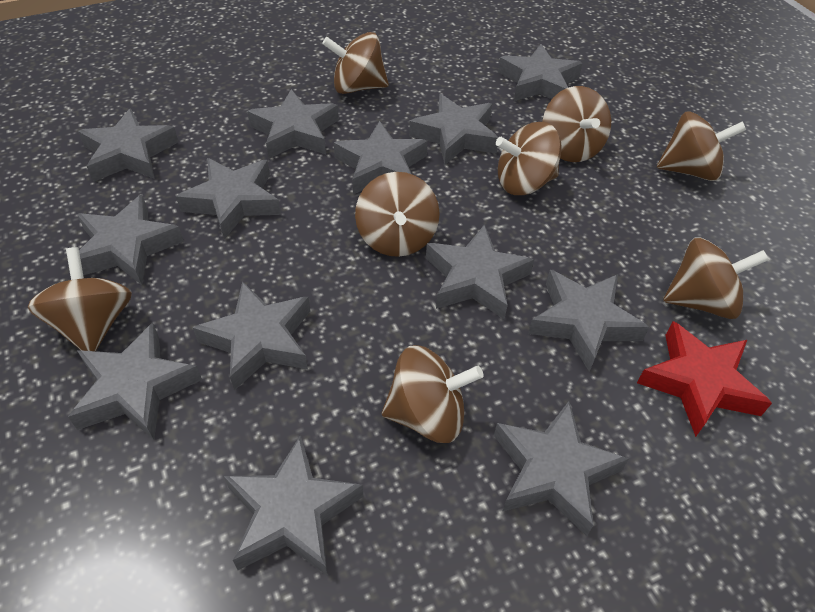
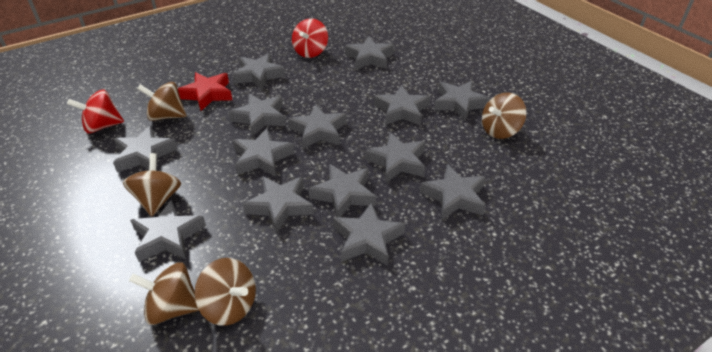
brown spinning top: 8 -> 5
grey star: 13 -> 14
red spinning top: 0 -> 2

